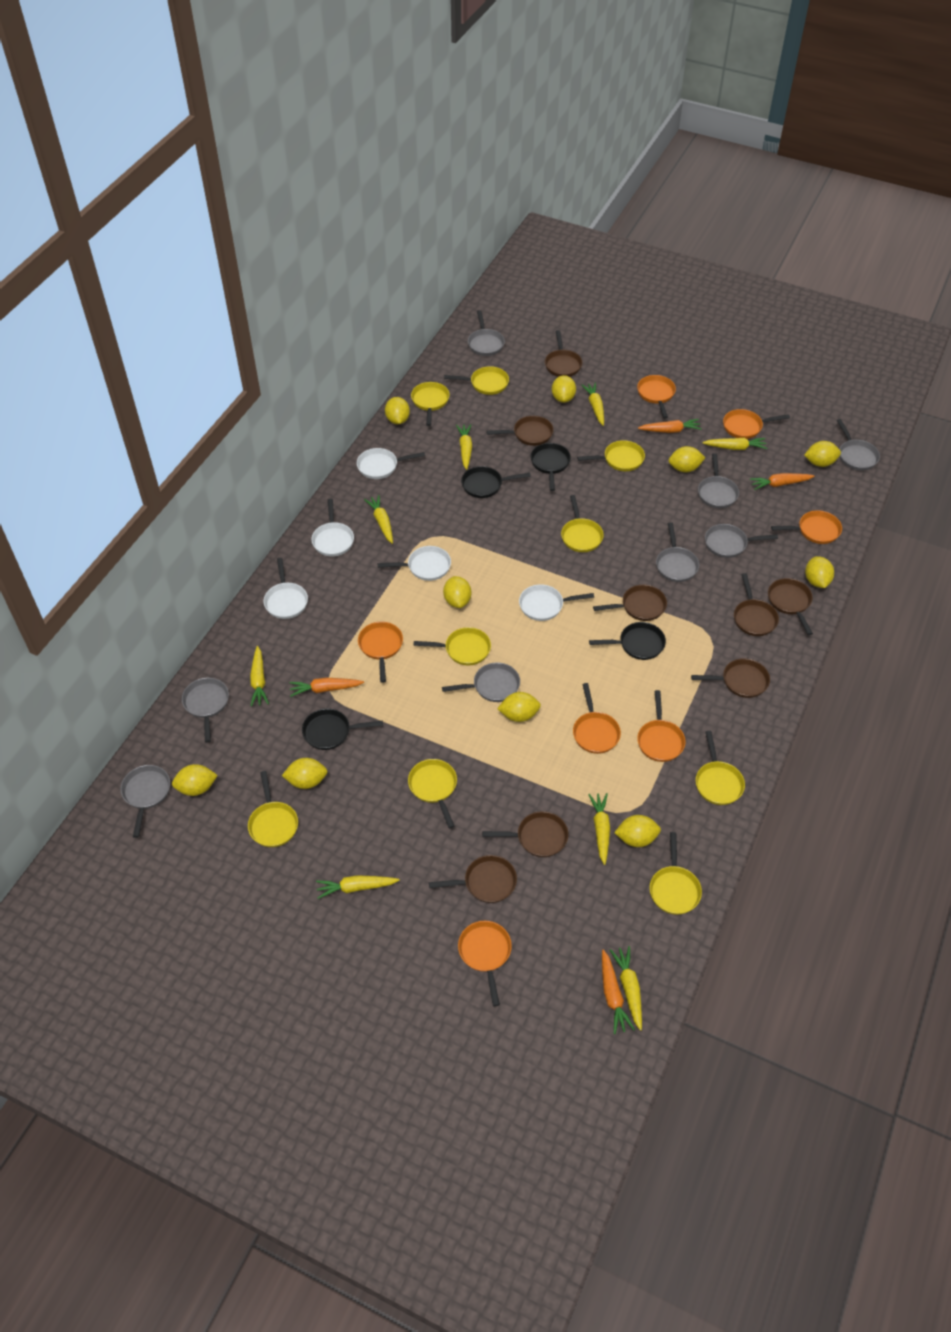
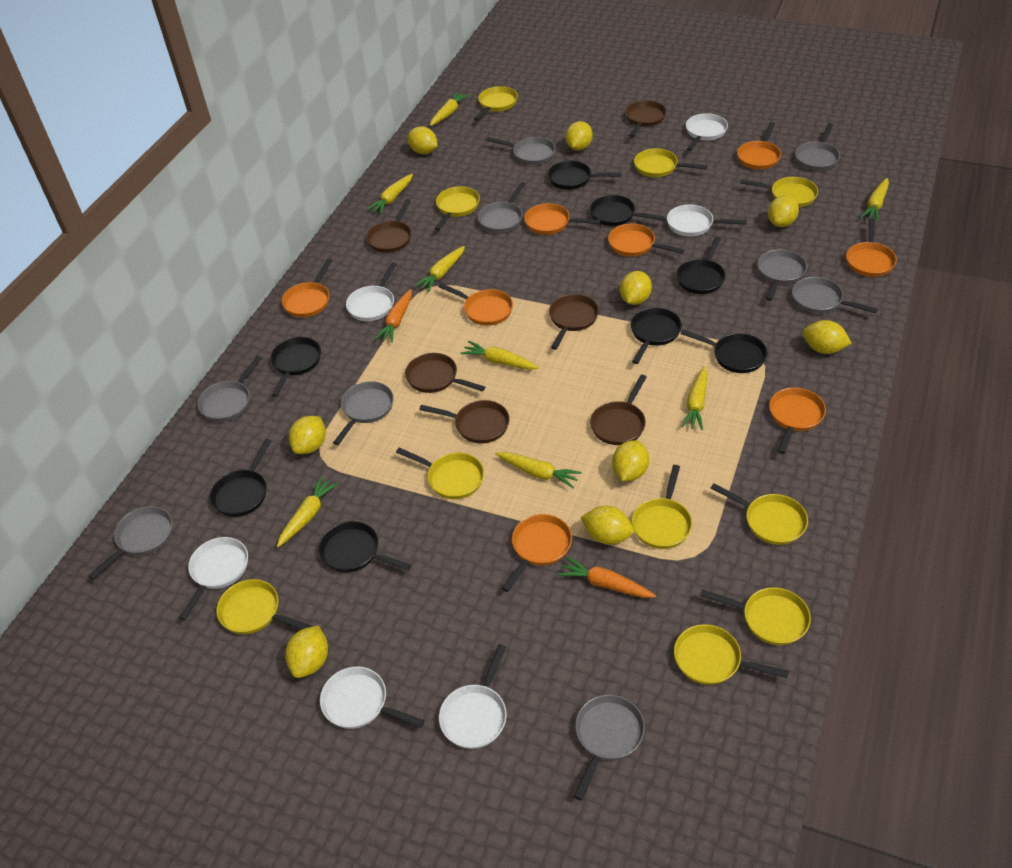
black pan: 4 -> 8
brown pan: 8 -> 6
grey pan: 8 -> 9
orange carrot: 4 -> 2
orange pan: 7 -> 8
white pan: 5 -> 6
yellow lemon: 10 -> 9
yellow pan: 9 -> 10

